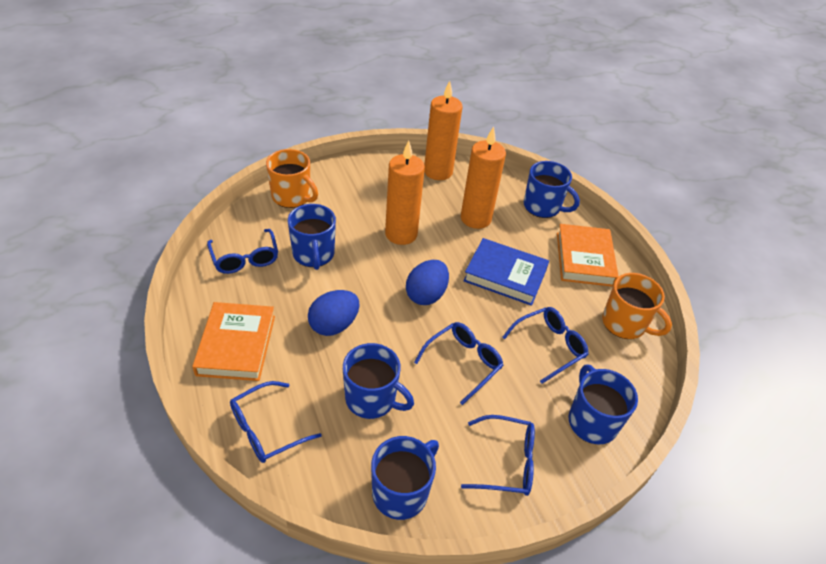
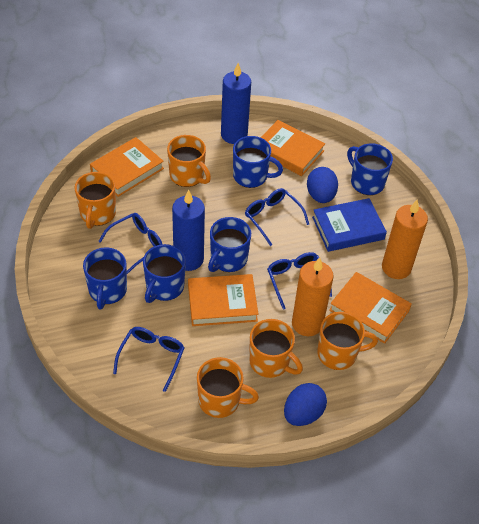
blue candle: 0 -> 2
blue glasses: 5 -> 4
orange book: 2 -> 4
orange candle: 3 -> 2
orange mug: 2 -> 5

